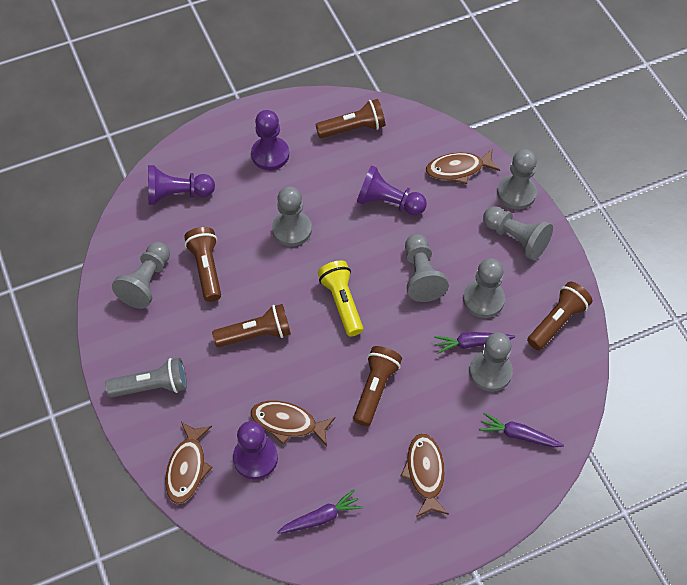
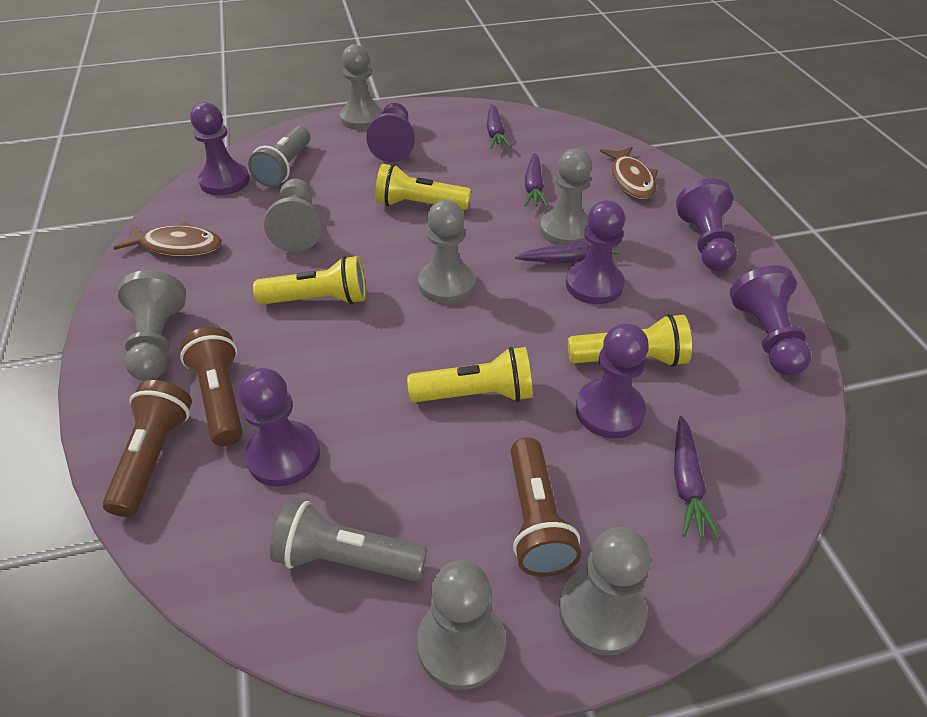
brown fish: 4 -> 2
brown flashlight: 5 -> 3
grey flashlight: 1 -> 2
purple carrot: 3 -> 4
purple pawn: 4 -> 7
yellow flashlight: 1 -> 4

